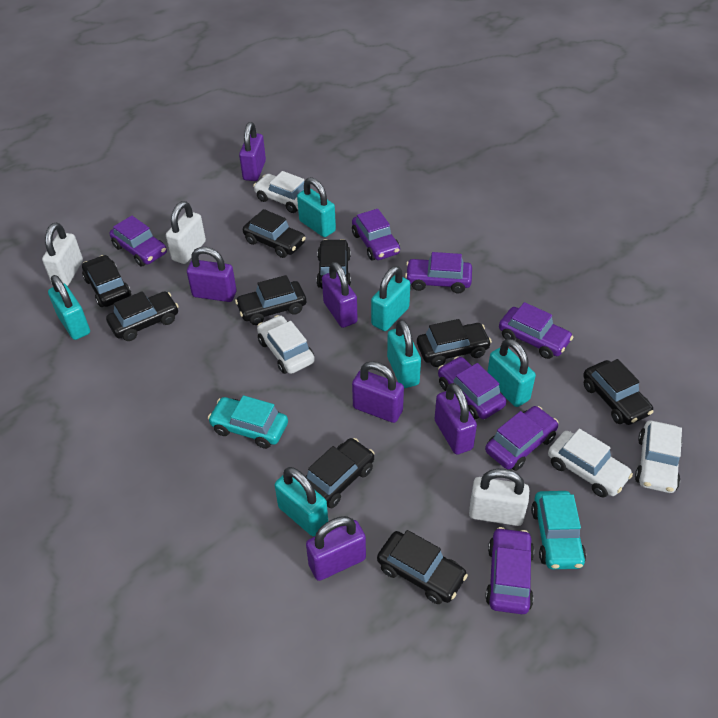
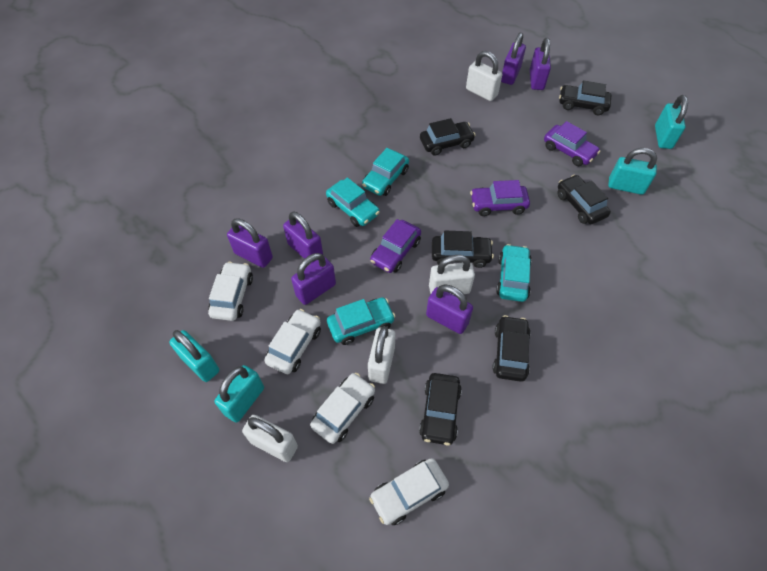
black car: 9 -> 6
purple car: 7 -> 3
turquoise car: 2 -> 4
turquoise padlock: 6 -> 4
white padlock: 3 -> 4

